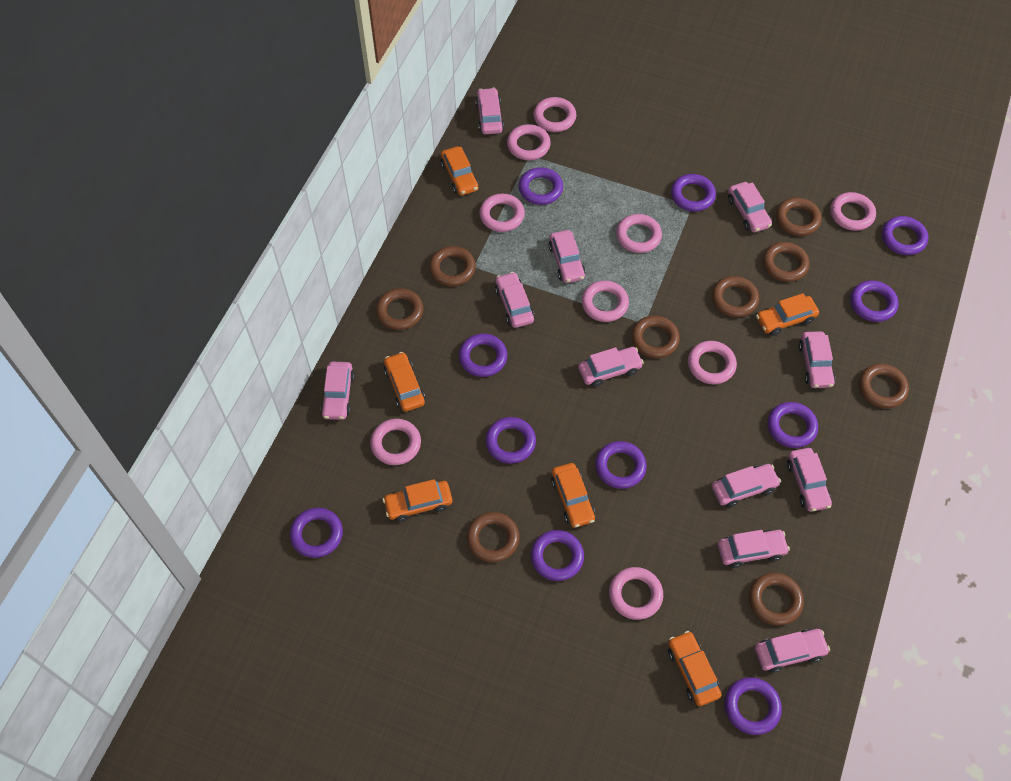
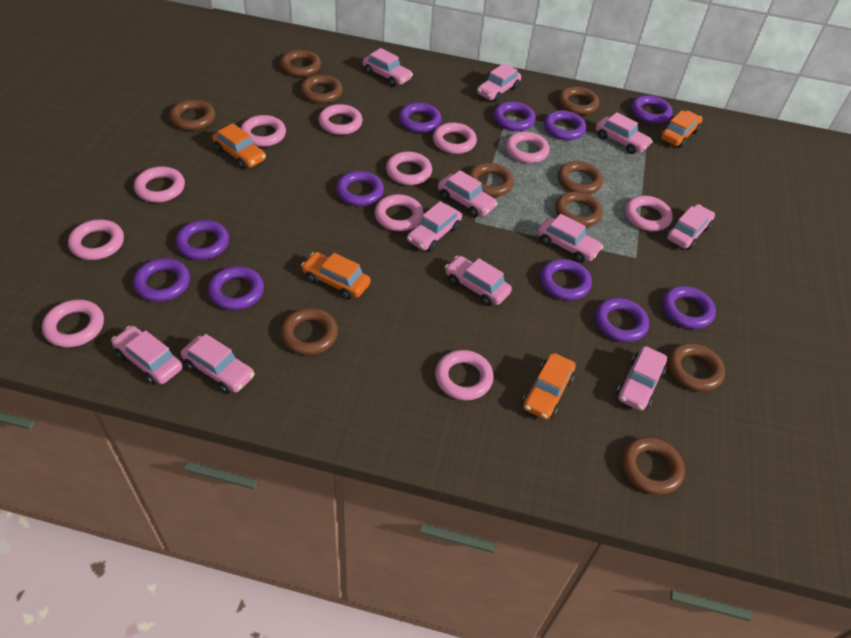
brown ring: 9 -> 10
orange car: 6 -> 4
pink ring: 9 -> 11

